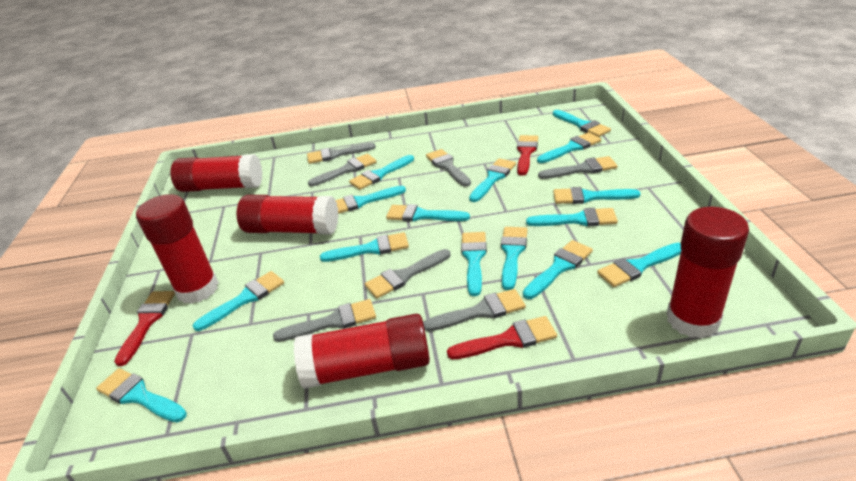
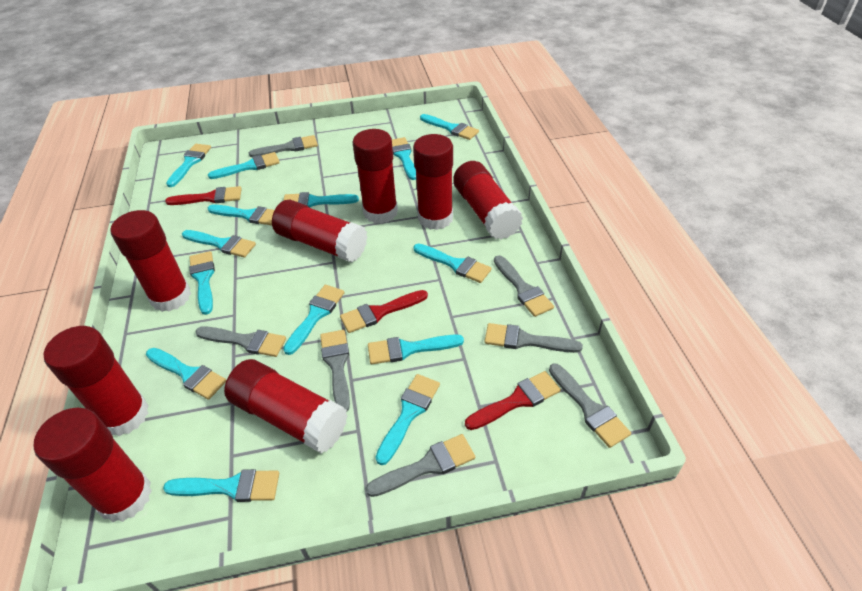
red glue stick: 5 -> 8
turquoise brush: 15 -> 14

